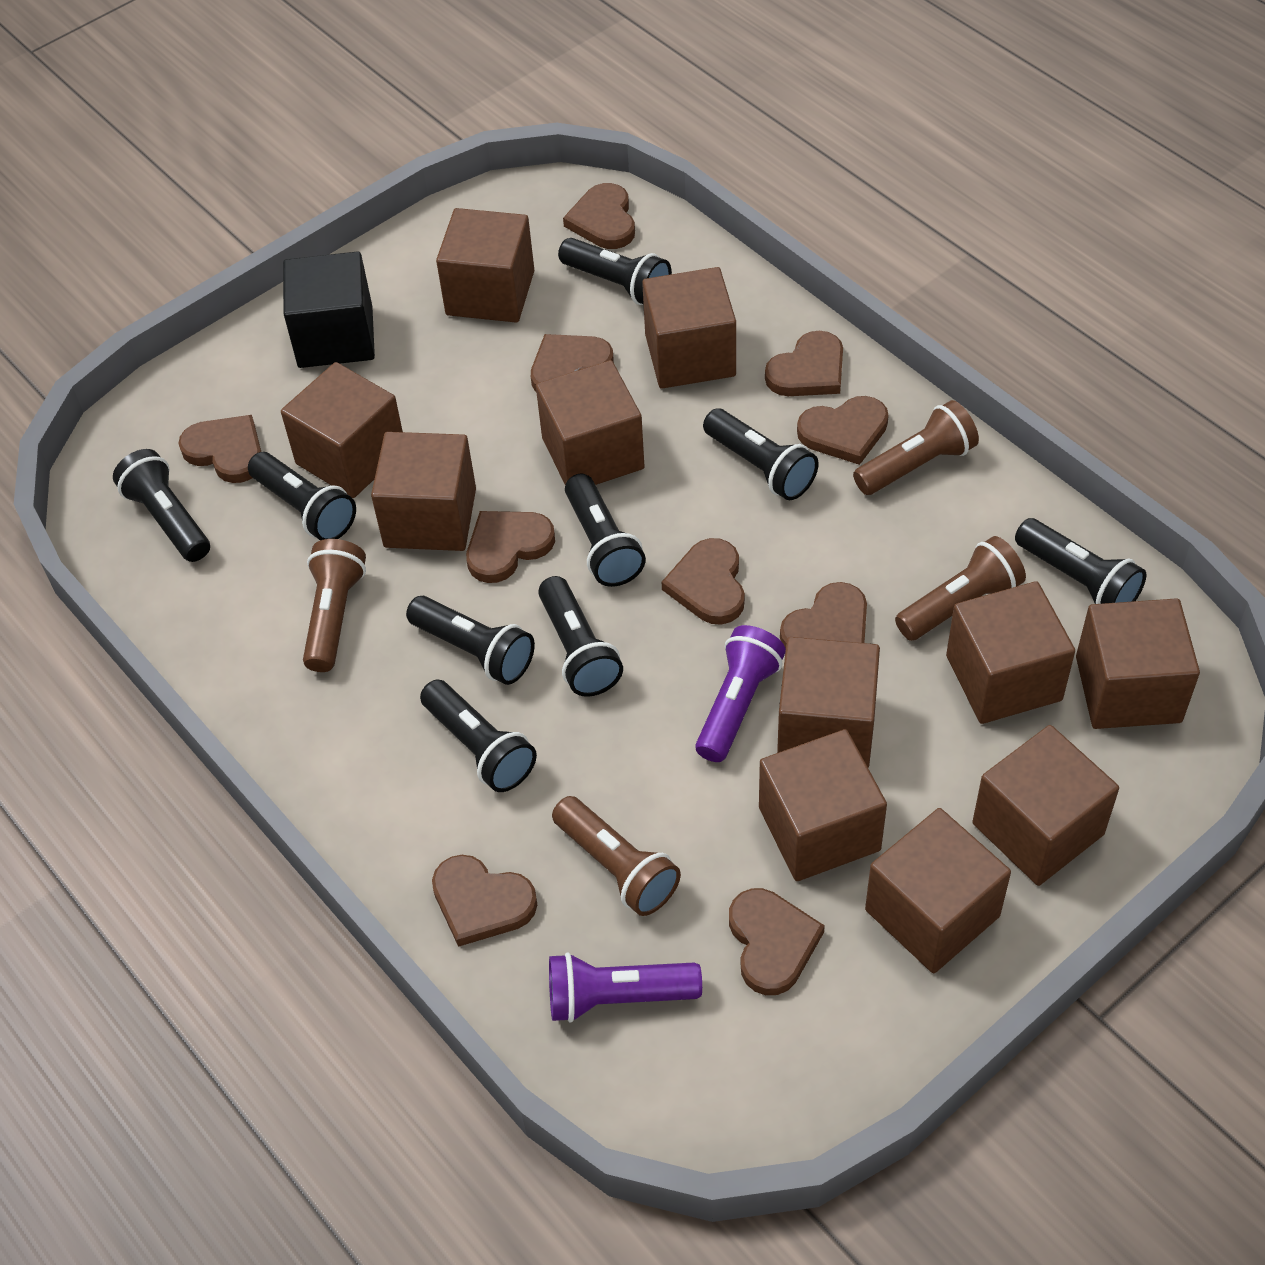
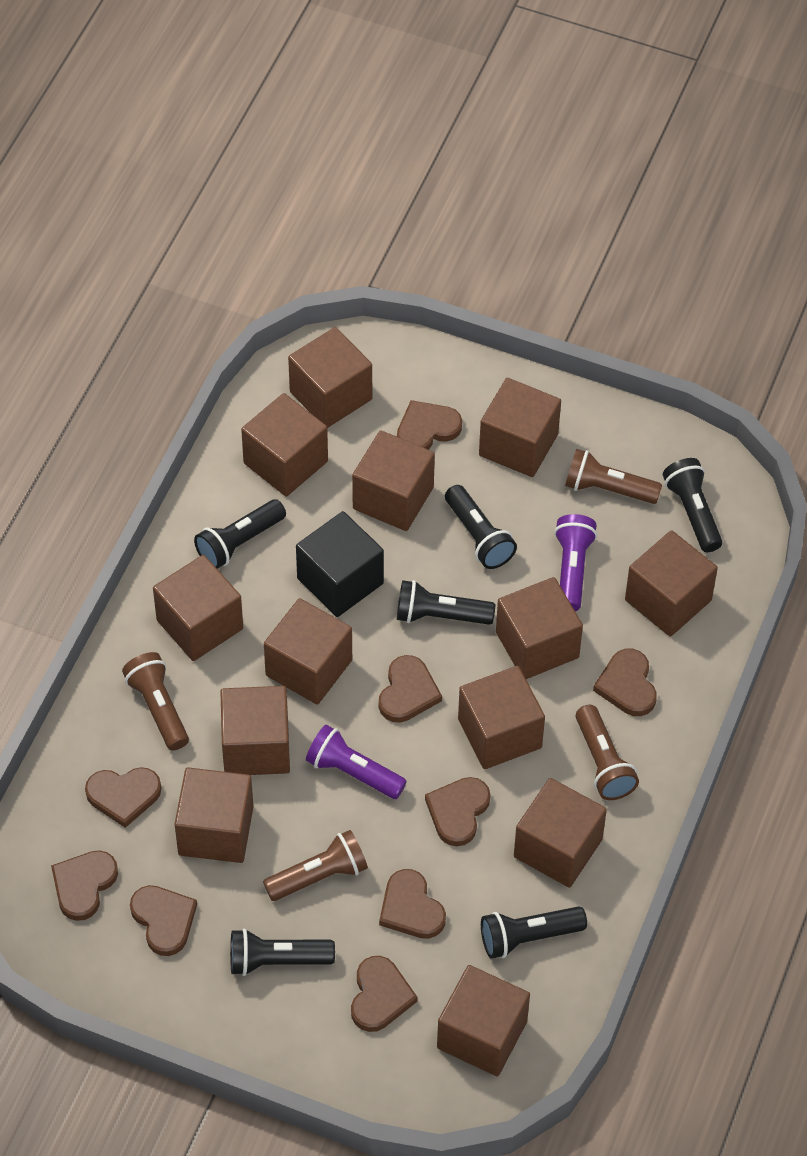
black flashlight: 9 -> 6
brown cube: 11 -> 13
brown heart: 10 -> 9

